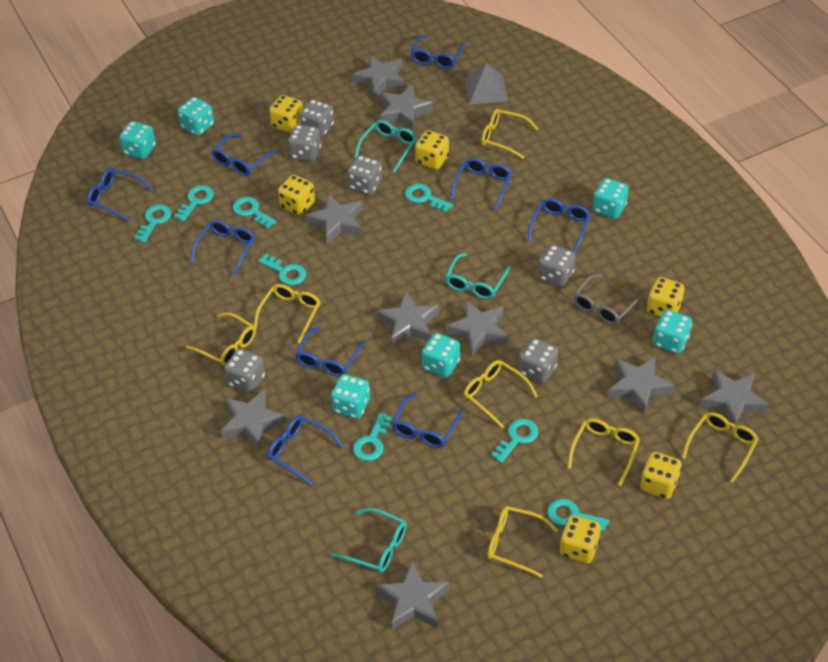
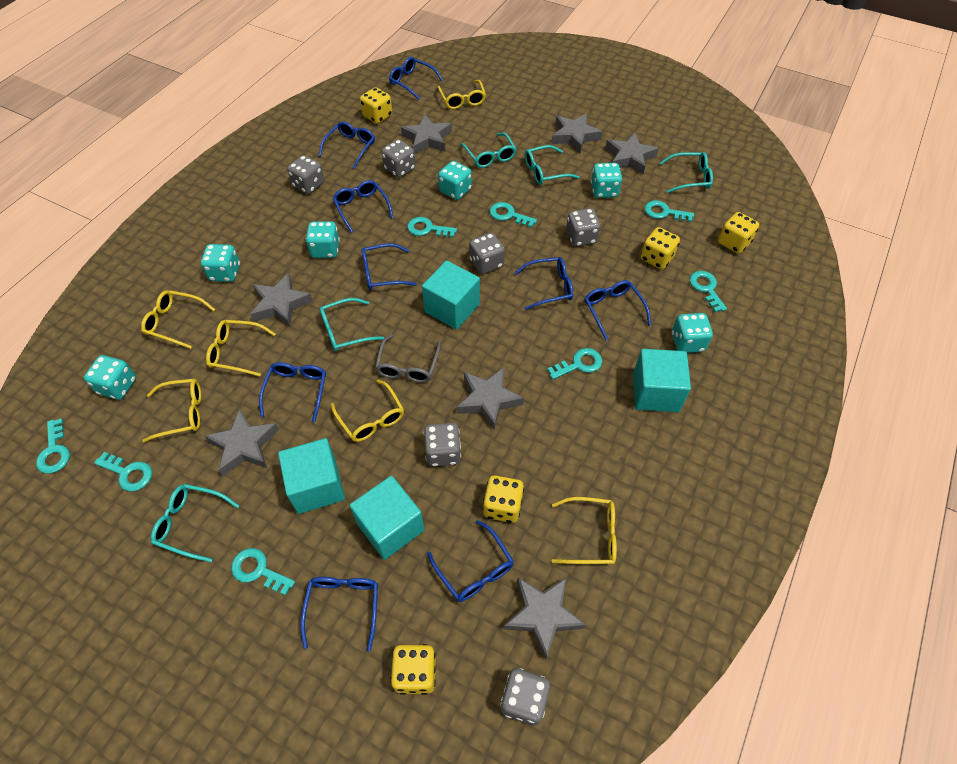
grey pyramid: 1 -> 0
grey star: 9 -> 7
turquoise cube: 0 -> 4
turquoise glasses: 3 -> 5
yellow dice: 6 -> 5
yellow glasses: 7 -> 6

